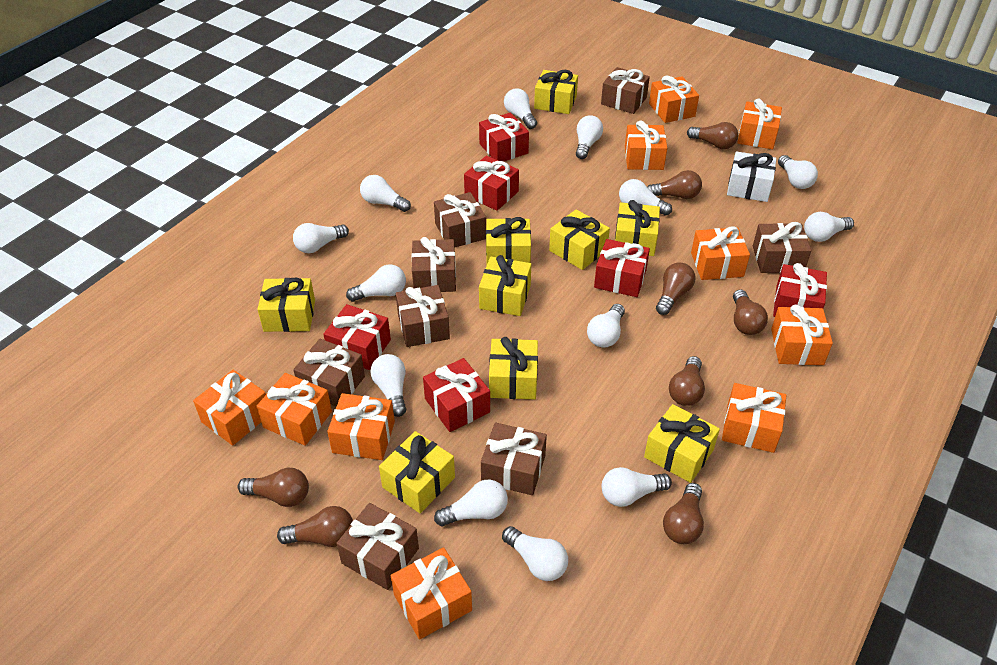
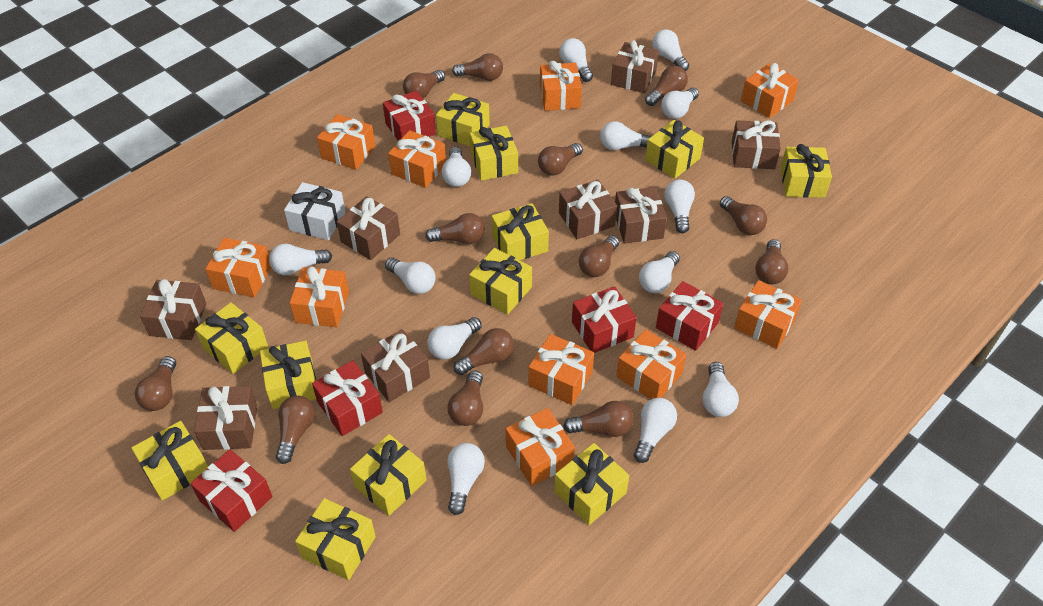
brown light bulb: 8 -> 13
red gift: 6 -> 5
yellow gift: 9 -> 12

